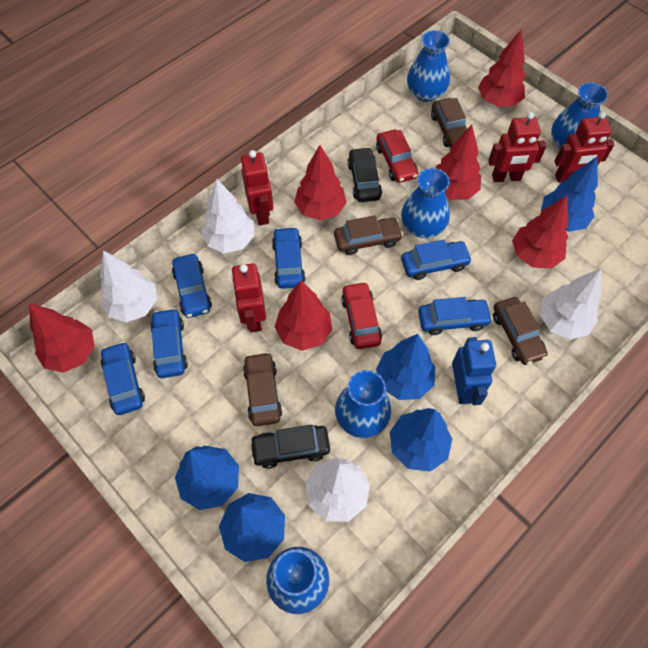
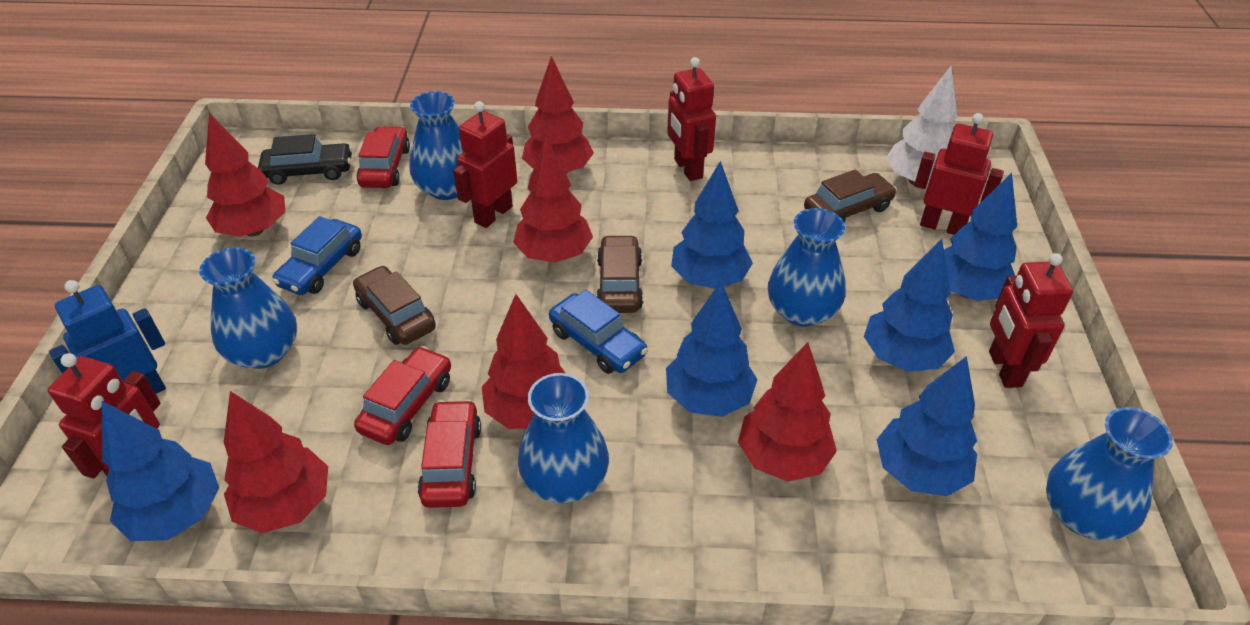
black car: 2 -> 1
blue car: 6 -> 2
blue tree: 5 -> 6
brown car: 4 -> 3
red car: 2 -> 3
red robot: 4 -> 5
white tree: 4 -> 1

